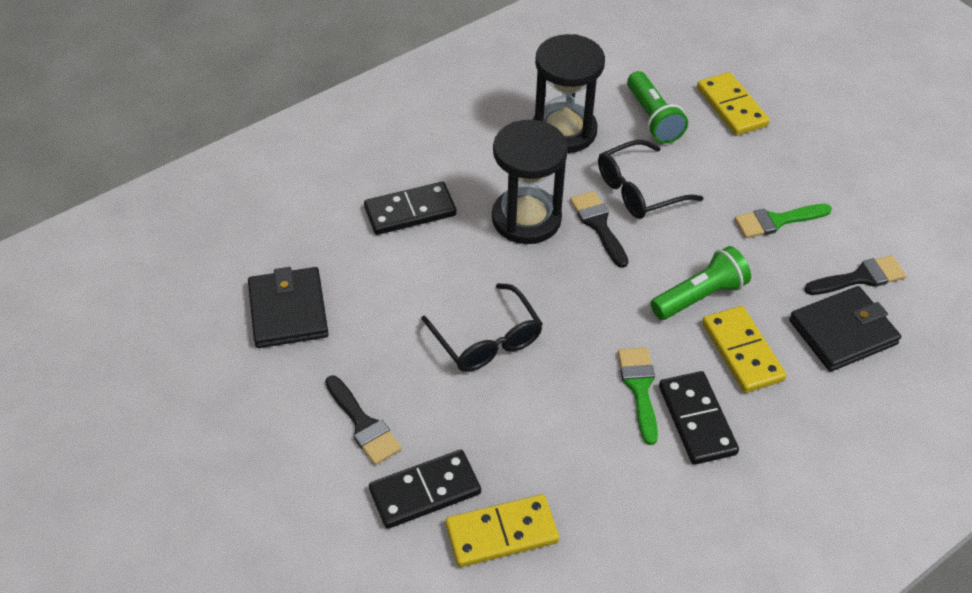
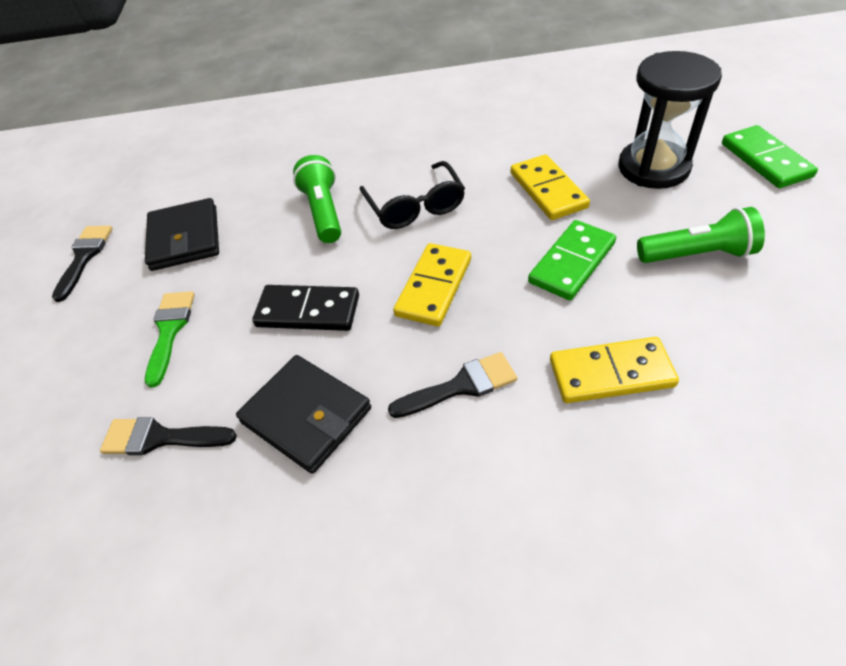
black domino: 3 -> 1
black glasses: 2 -> 1
black hourglass: 2 -> 1
green brush: 2 -> 1
green domino: 0 -> 2

